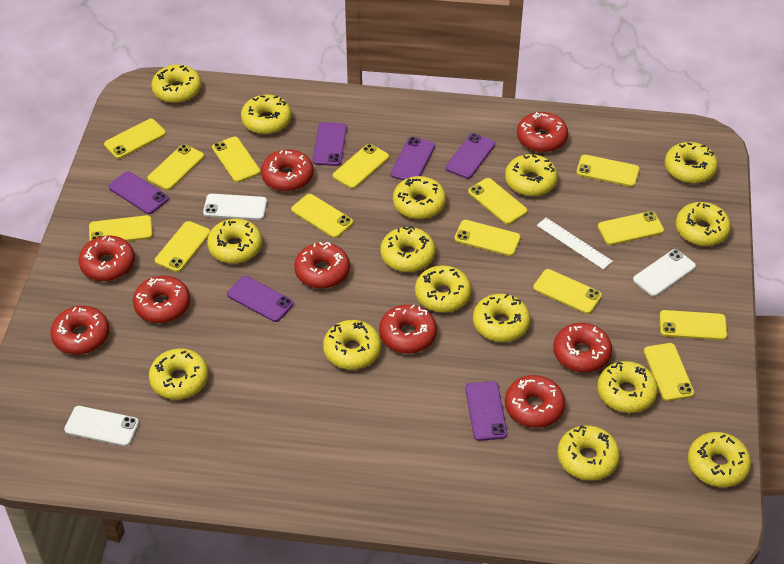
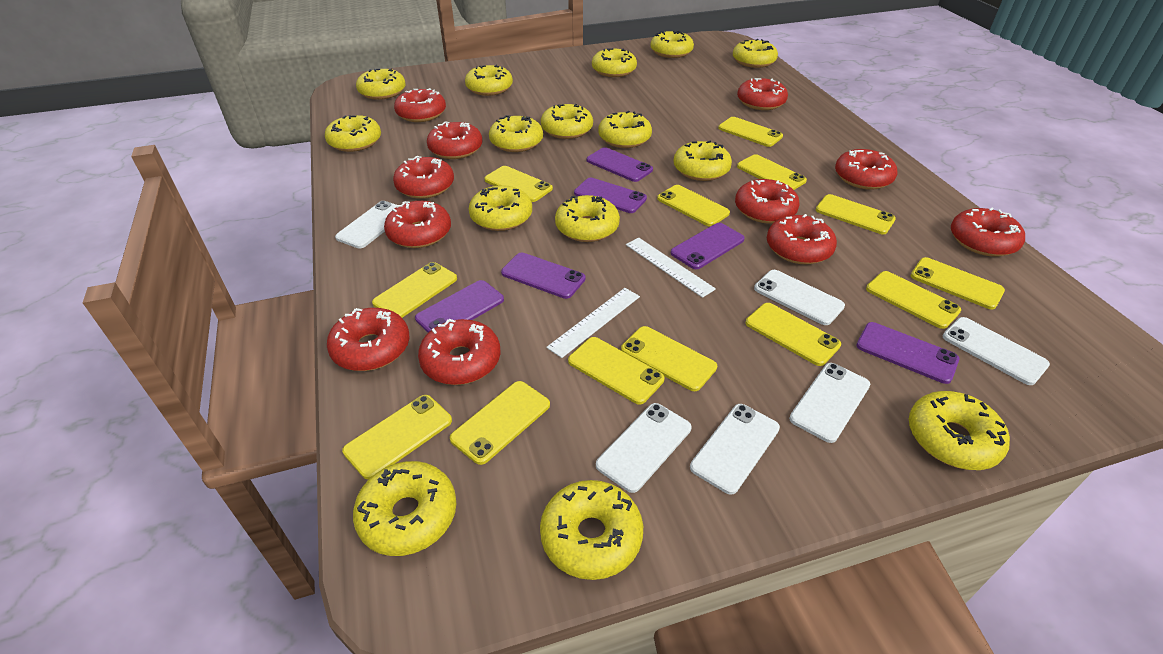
red donut: 9 -> 11
white phone: 3 -> 6
white ruler: 1 -> 2
yellow phone: 14 -> 13

